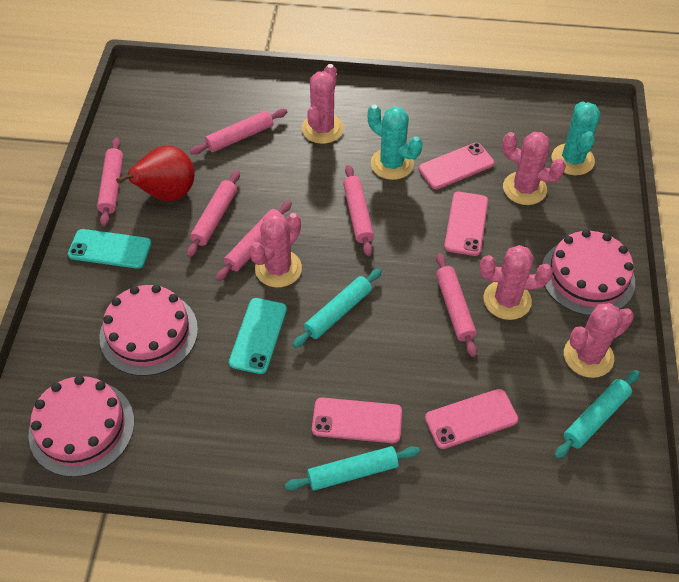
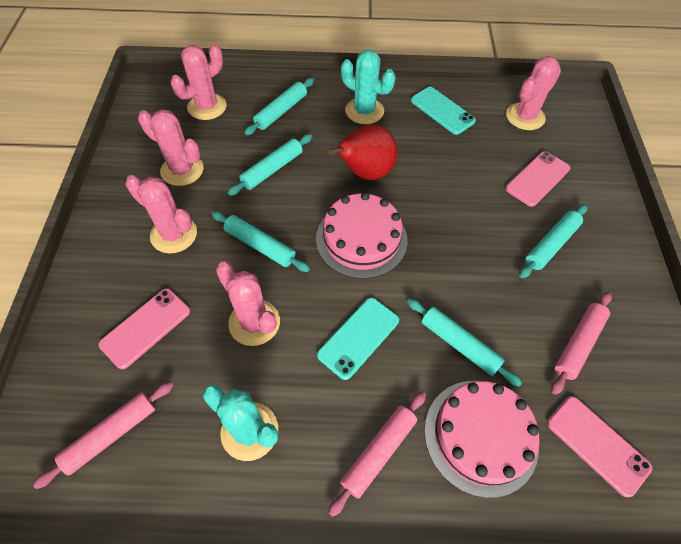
pink cake: 3 -> 2
pink phone: 4 -> 3
pink rolling pin: 6 -> 3
turquoise rolling pin: 3 -> 5

